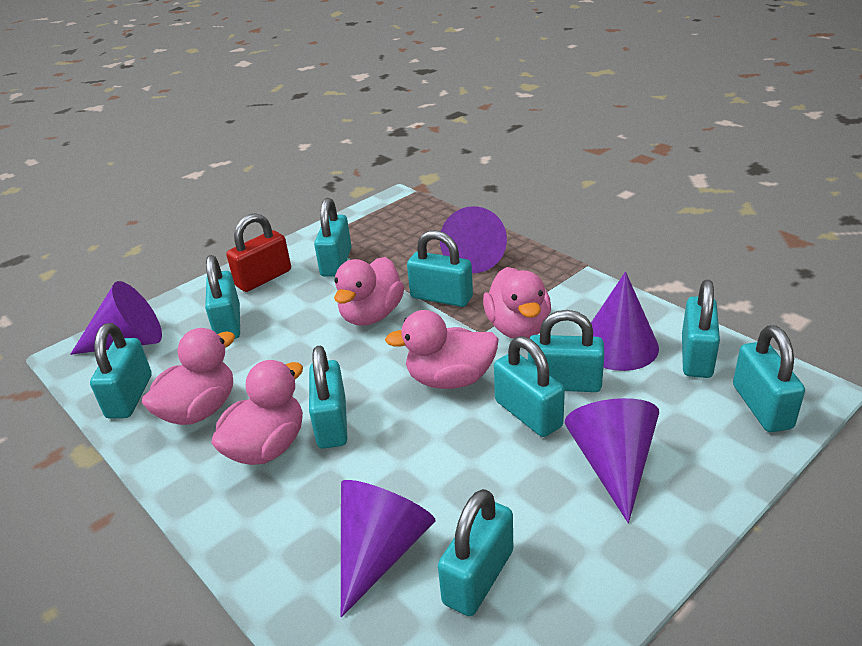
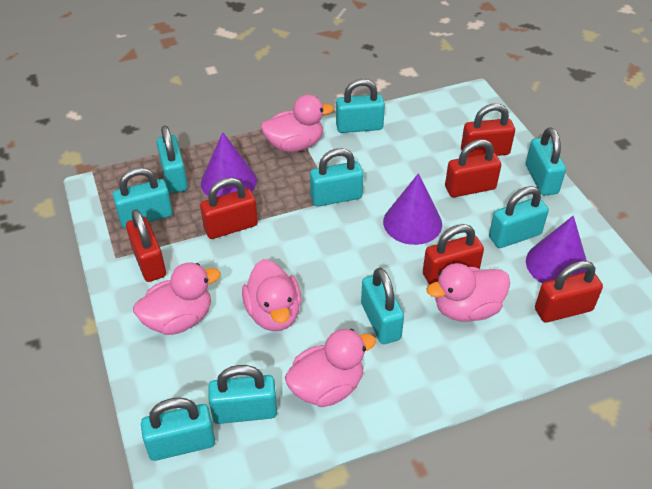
purple cone: 5 -> 3
red padlock: 1 -> 6
turquoise padlock: 10 -> 9

